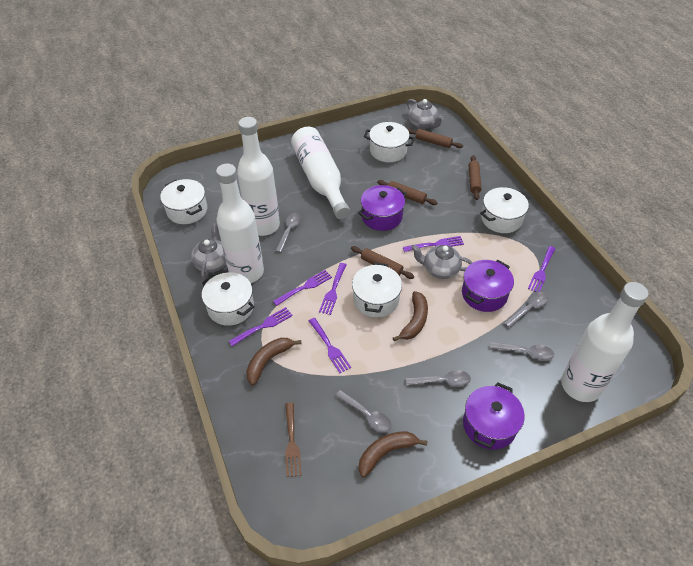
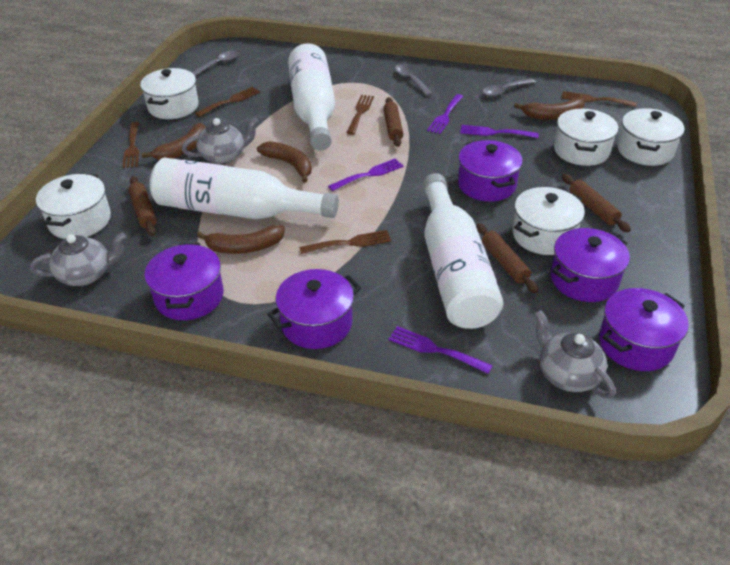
brown banana: 3 -> 4
brown fork: 1 -> 5
grey spoon: 5 -> 3
purple fork: 6 -> 4
purple pot: 3 -> 5
white bottle: 4 -> 3

